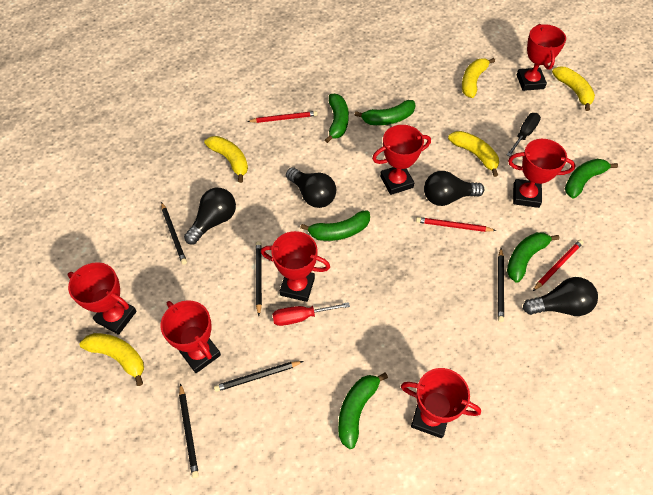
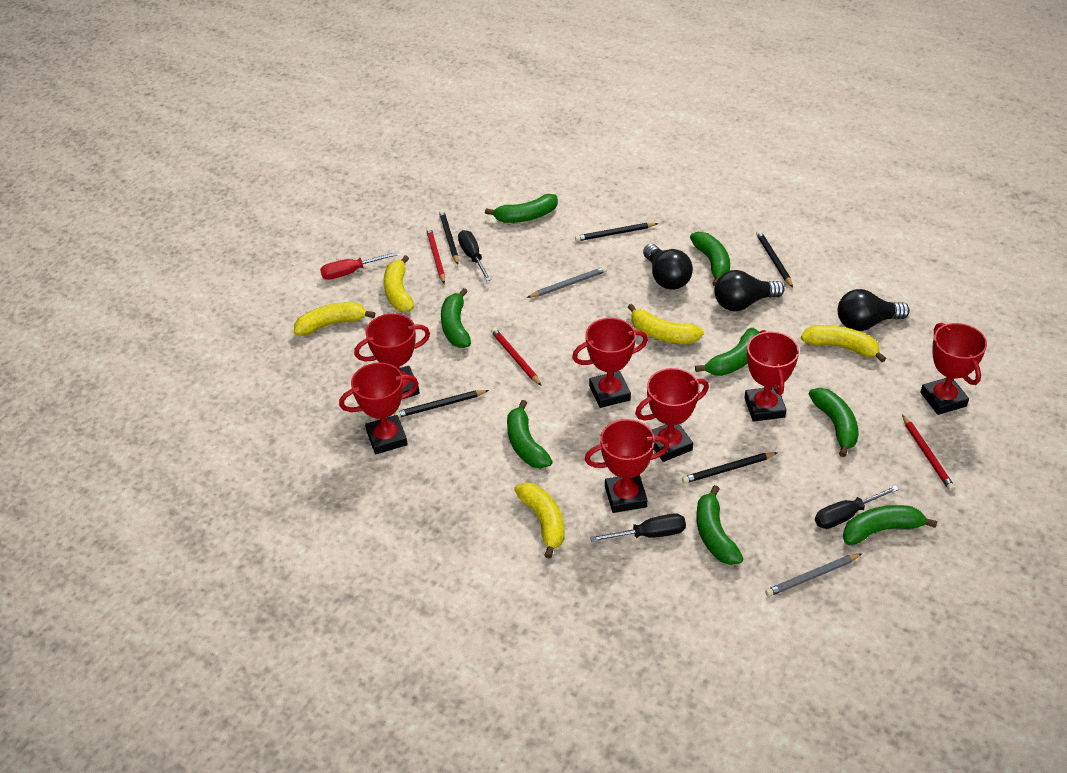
black light bulb: 4 -> 3
black screwdriver: 1 -> 3
green banana: 6 -> 8
grey pencil: 0 -> 2

